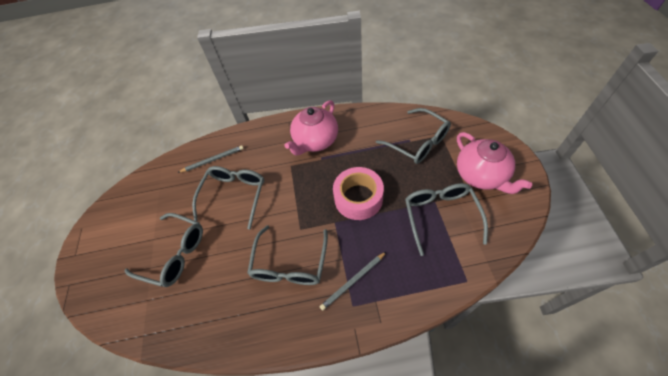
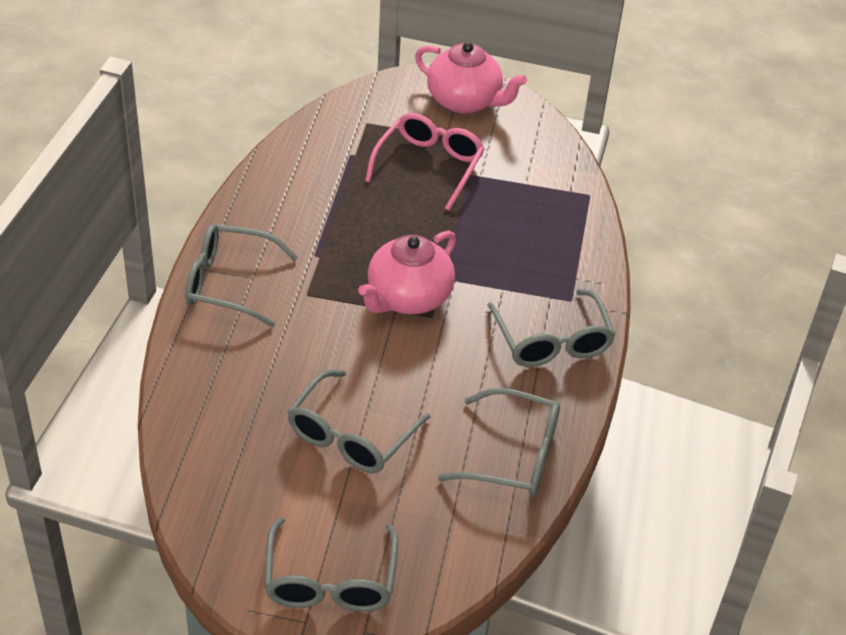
grey pencil: 2 -> 0
pink glasses: 0 -> 1
pink tape: 1 -> 0

